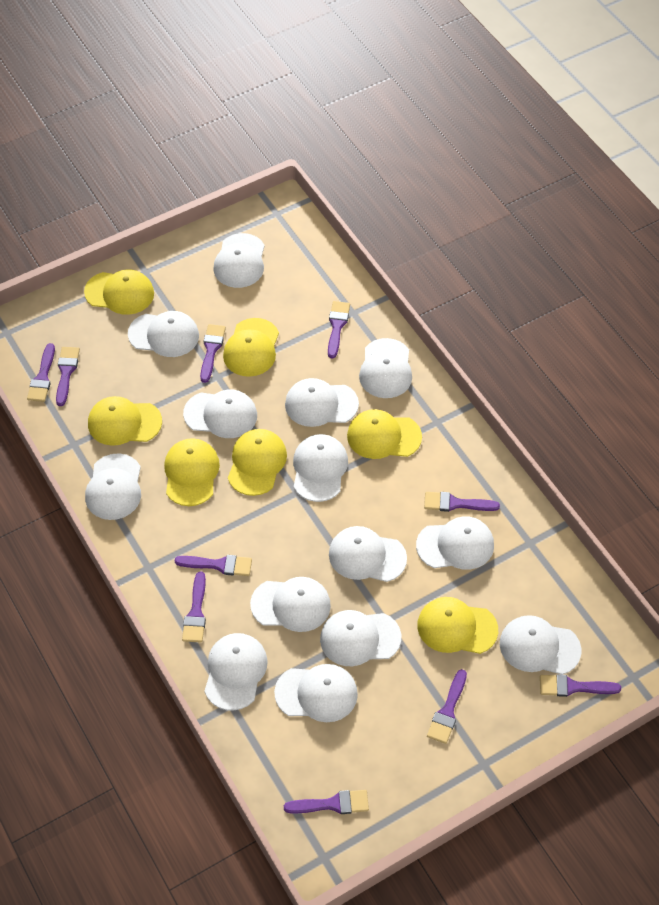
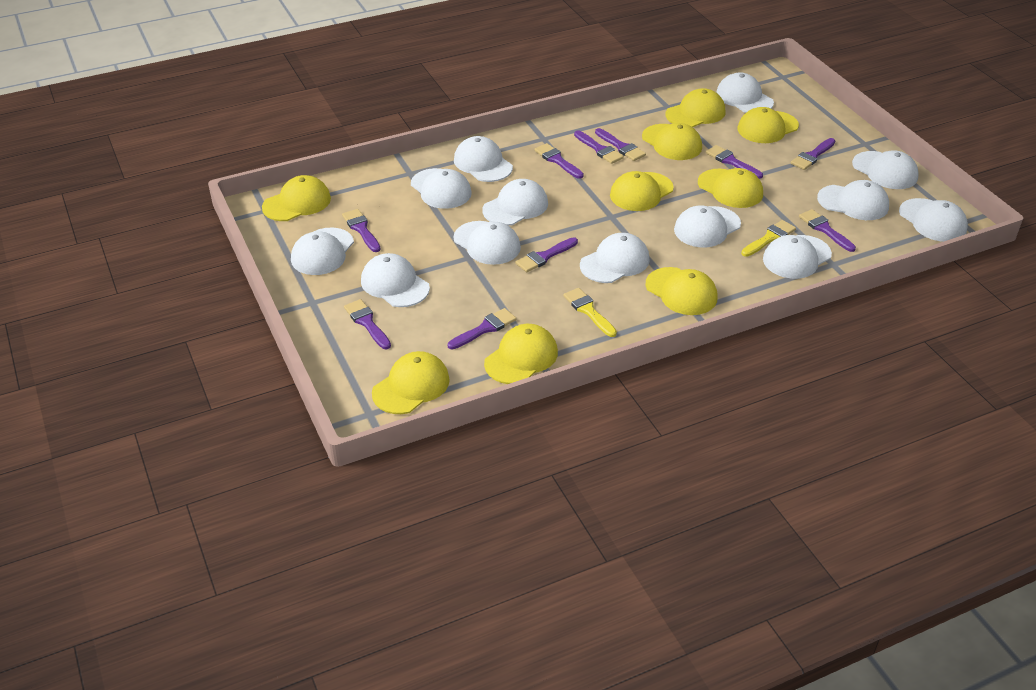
white cap: 14 -> 13
yellow brush: 0 -> 2
yellow cap: 7 -> 9

